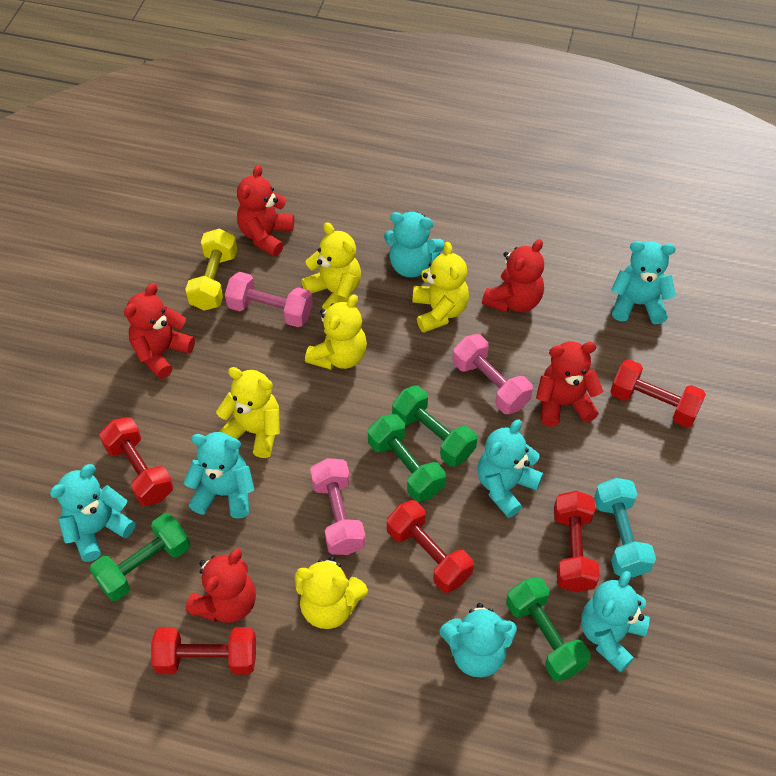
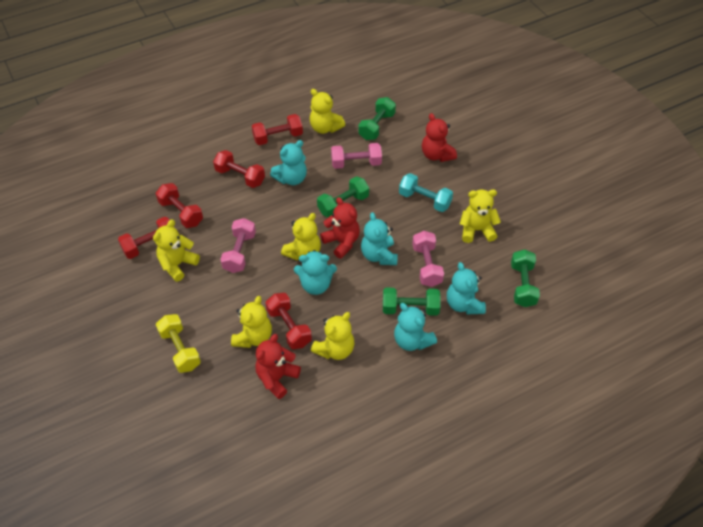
red teddy bear: 5 -> 3
turquoise teddy bear: 7 -> 5
yellow teddy bear: 5 -> 6

